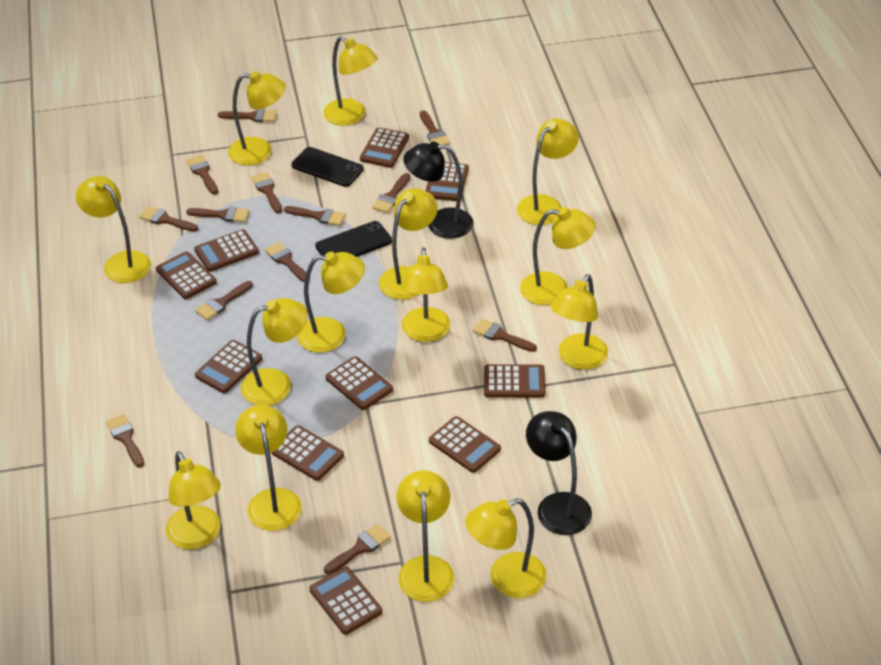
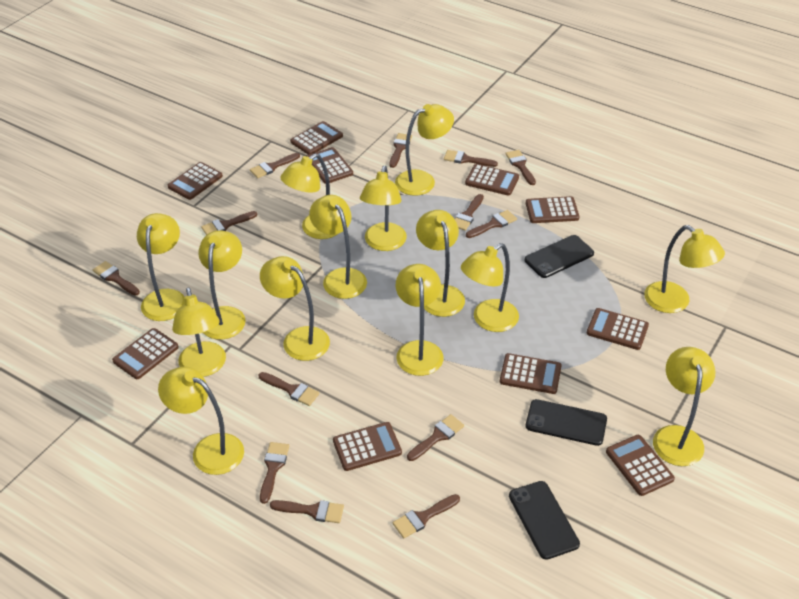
black lamp: 2 -> 0
black phone: 2 -> 3

